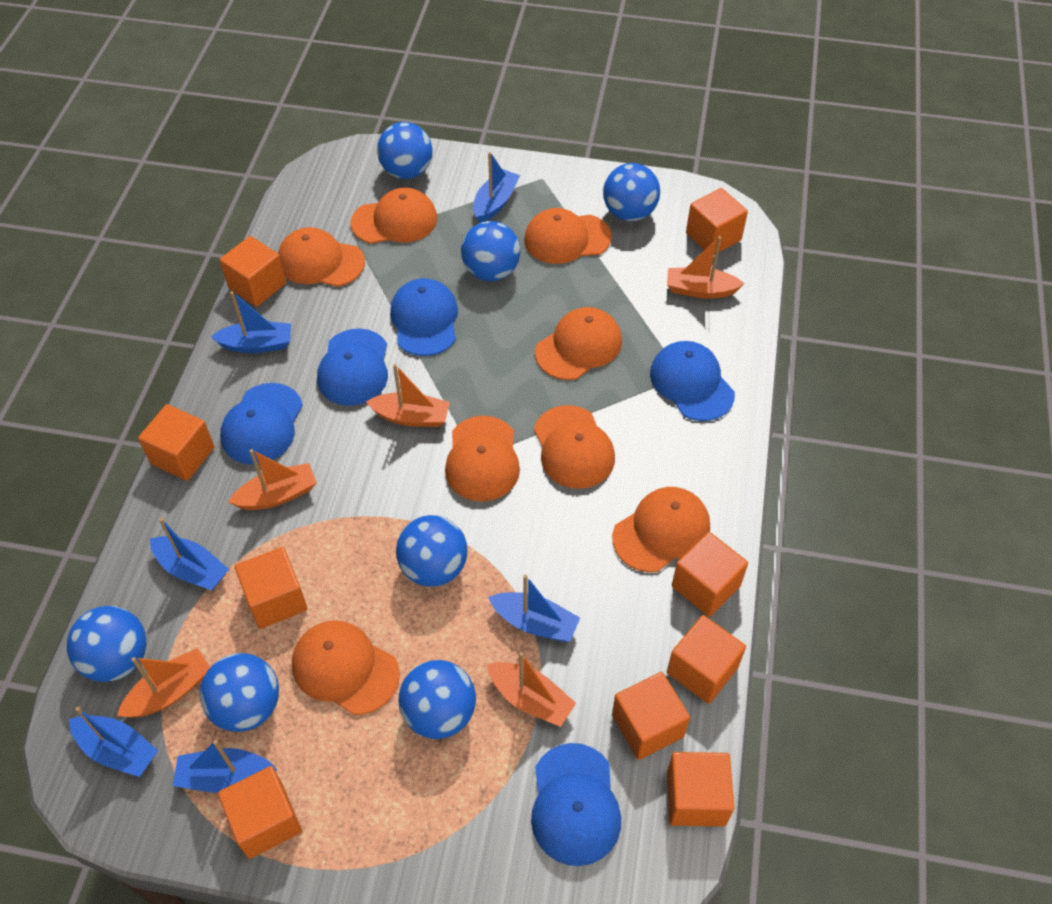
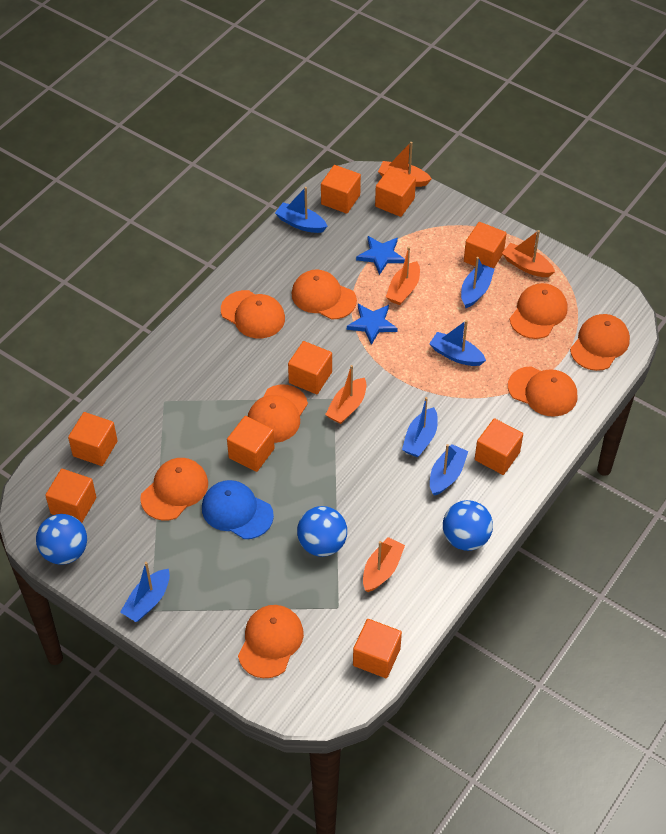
blue ball: 7 -> 3
blue cap: 5 -> 1
blue star: 0 -> 2

